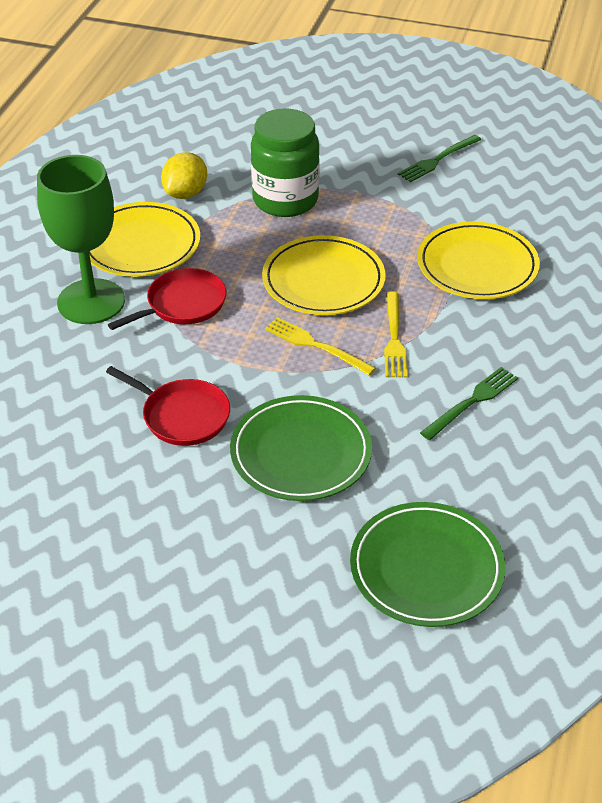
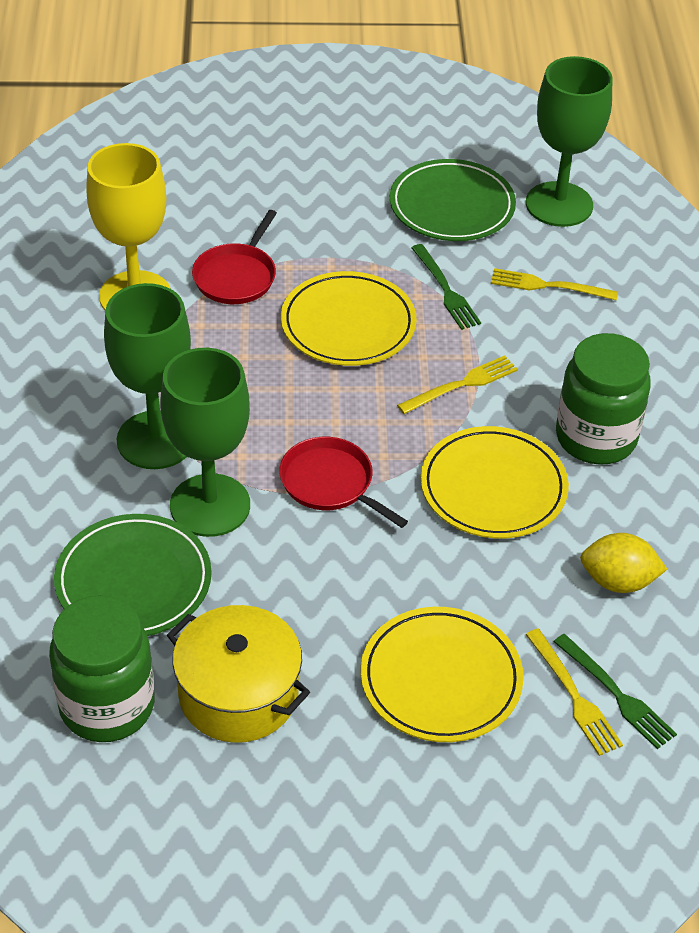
green goblet: 1 -> 3
green jar: 1 -> 2
yellow fork: 2 -> 3
yellow goblet: 0 -> 1
yellow pot: 0 -> 1

